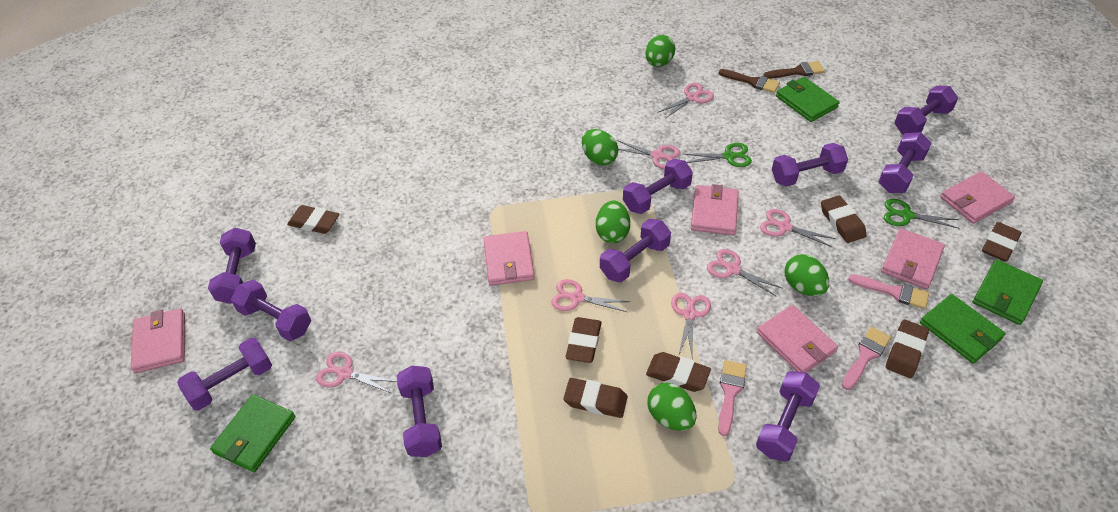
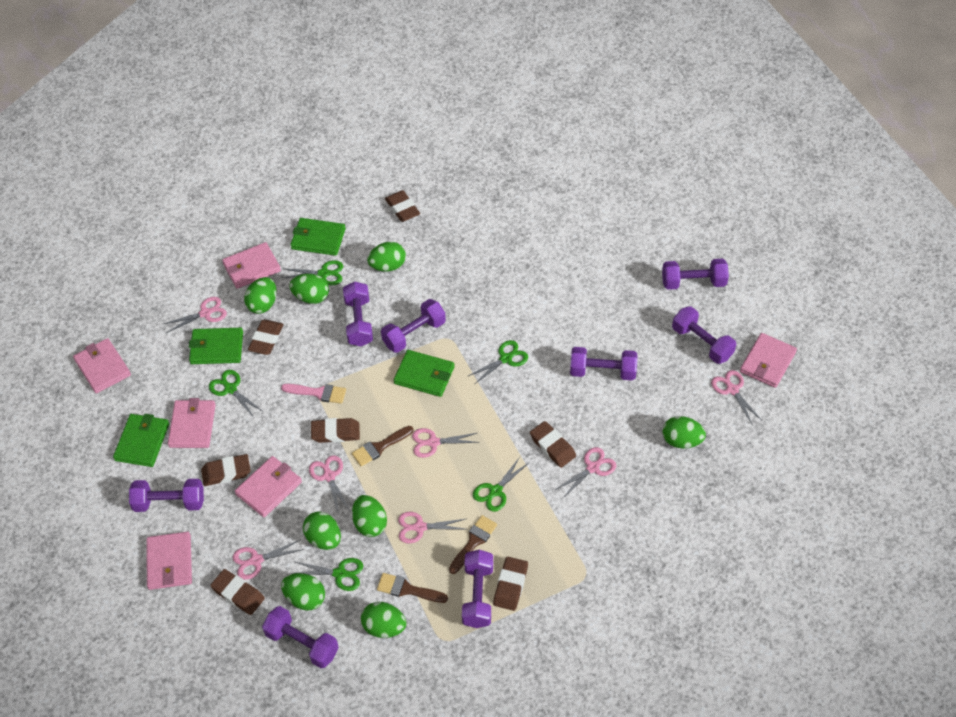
brown brush: 2 -> 3
green egg: 5 -> 8
green scissors: 2 -> 5
pink brush: 3 -> 1
purple dumbbell: 10 -> 8

